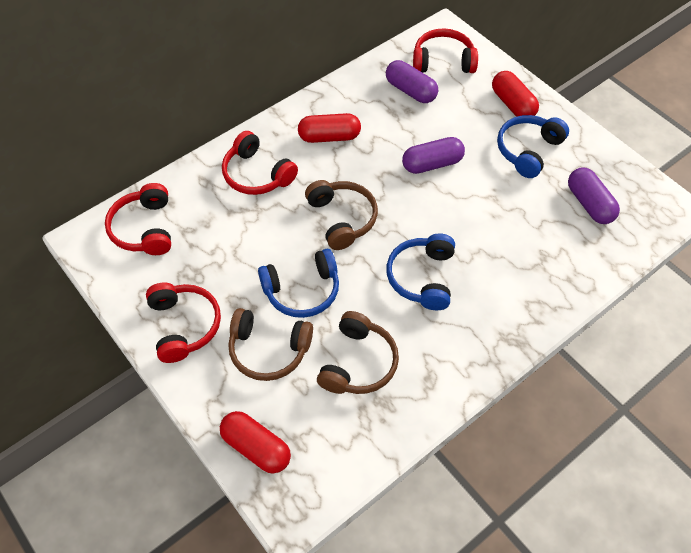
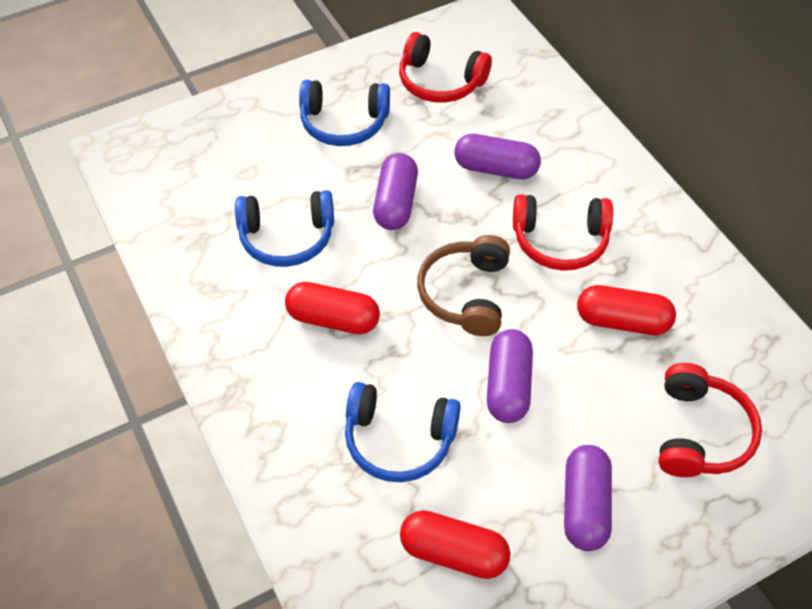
brown headphones: 3 -> 1
purple capsule: 3 -> 4
red headphones: 4 -> 3

